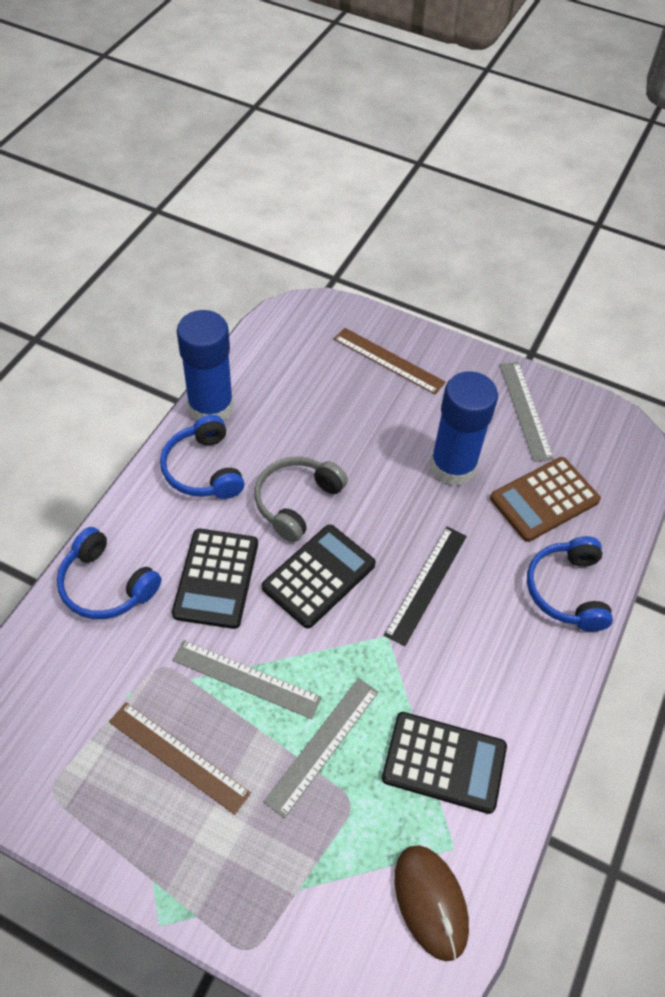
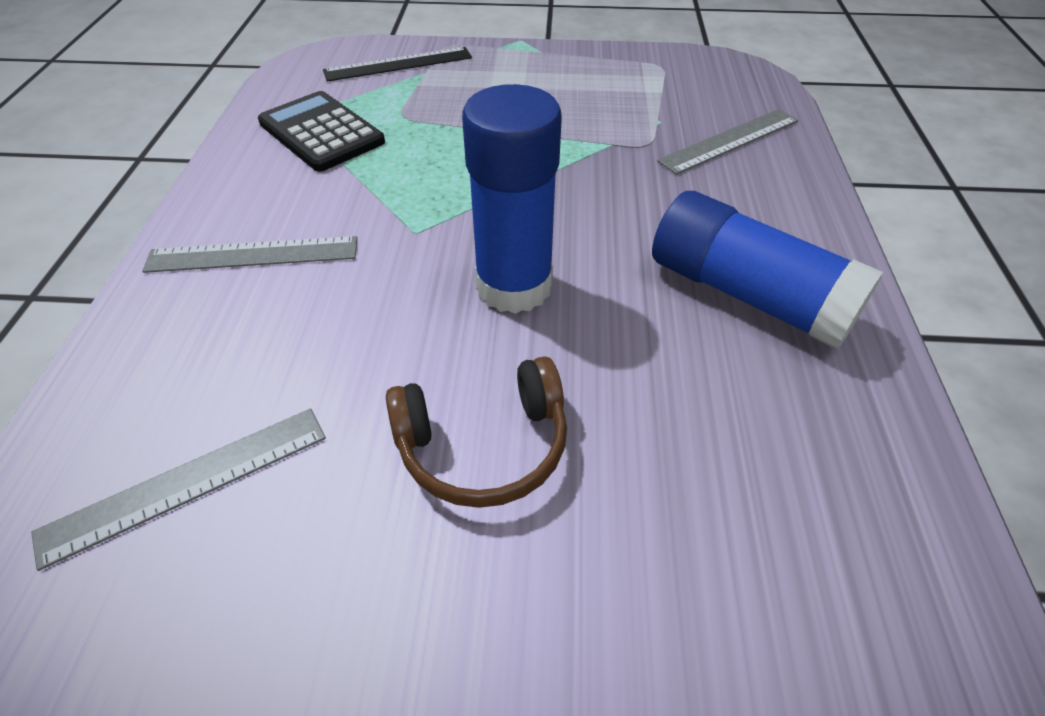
black calculator: 3 -> 1
blue headphones: 3 -> 0
brown calculator: 1 -> 0
brown headphones: 0 -> 1
brown mouse: 1 -> 0
brown ruler: 2 -> 0
grey headphones: 1 -> 0

